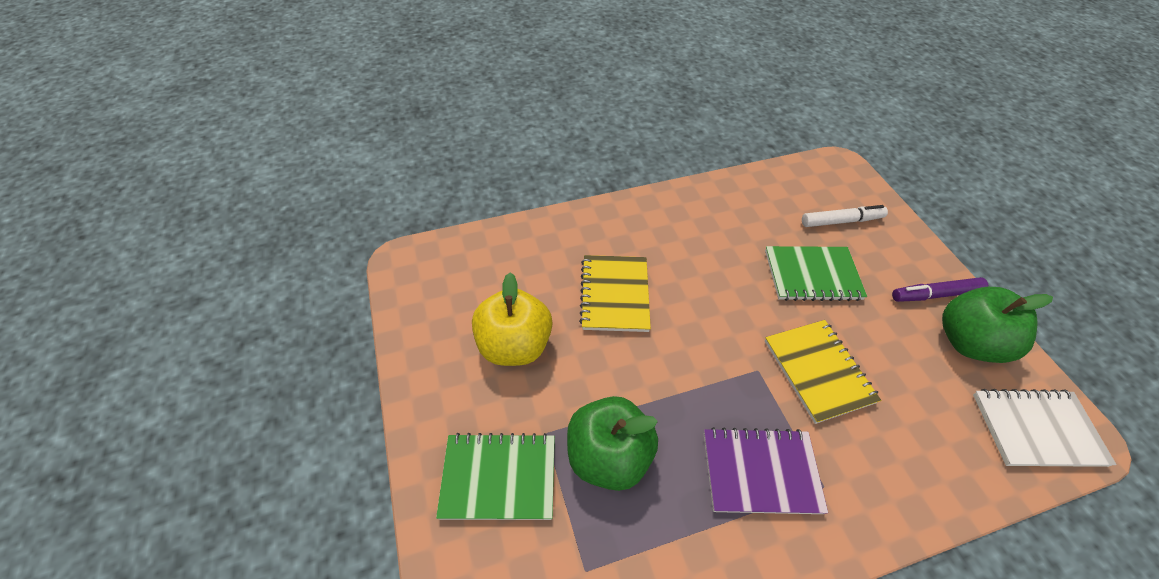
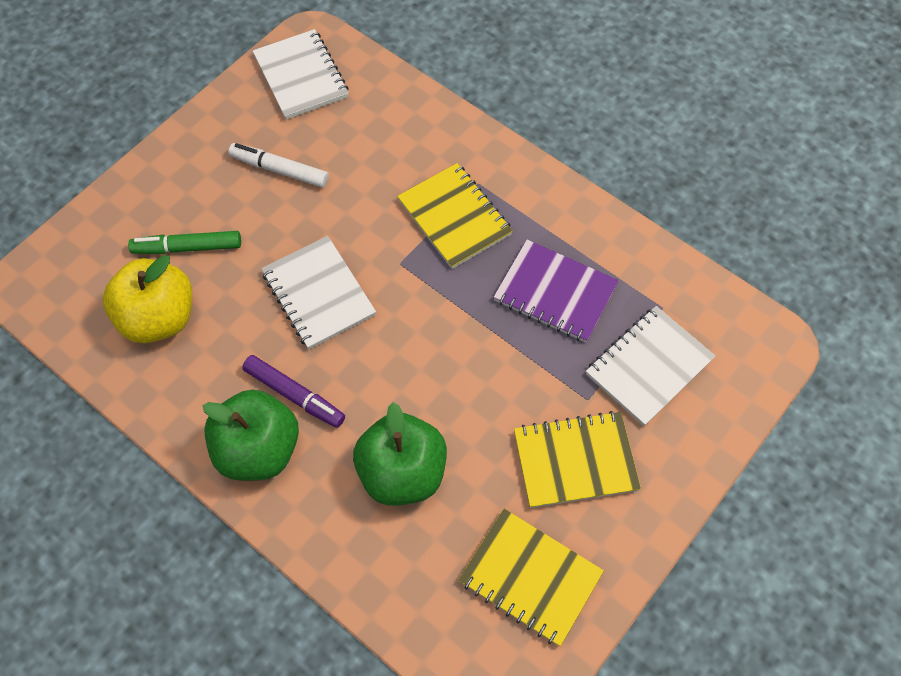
green marker: 0 -> 1
green notebook: 2 -> 0
white notebook: 1 -> 3
yellow notebook: 2 -> 3

